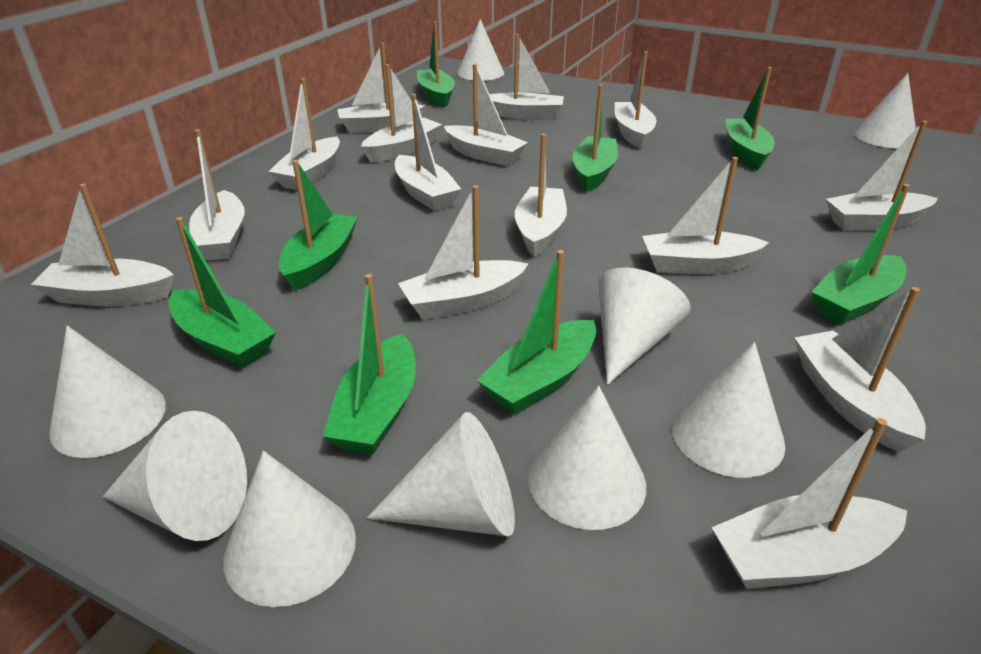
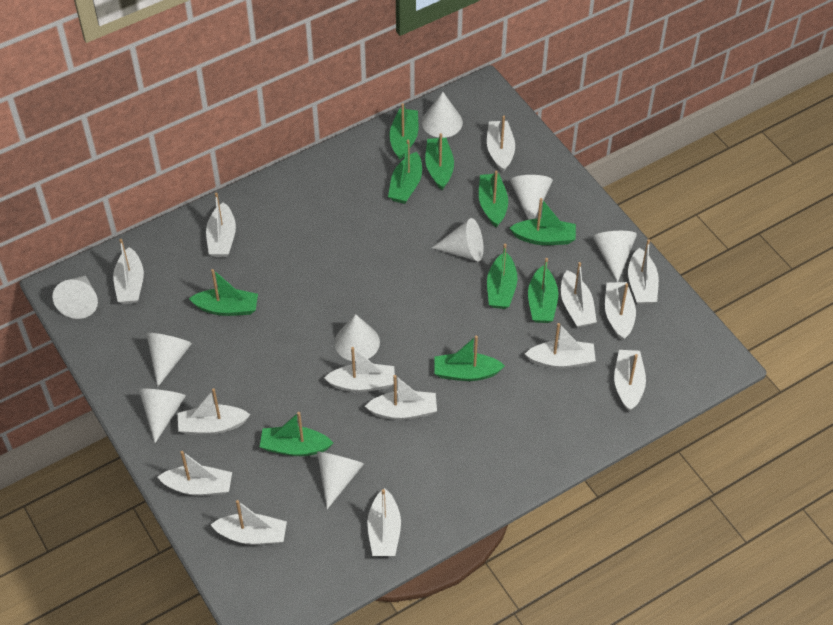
green boat: 8 -> 10
white boat: 15 -> 14

